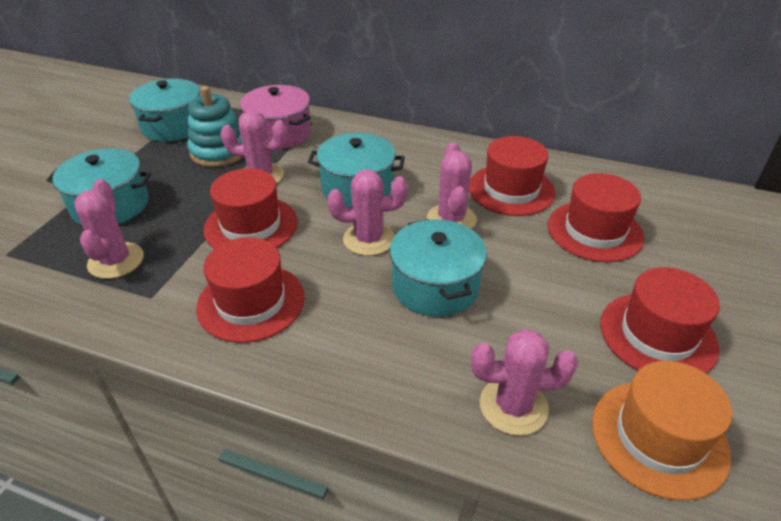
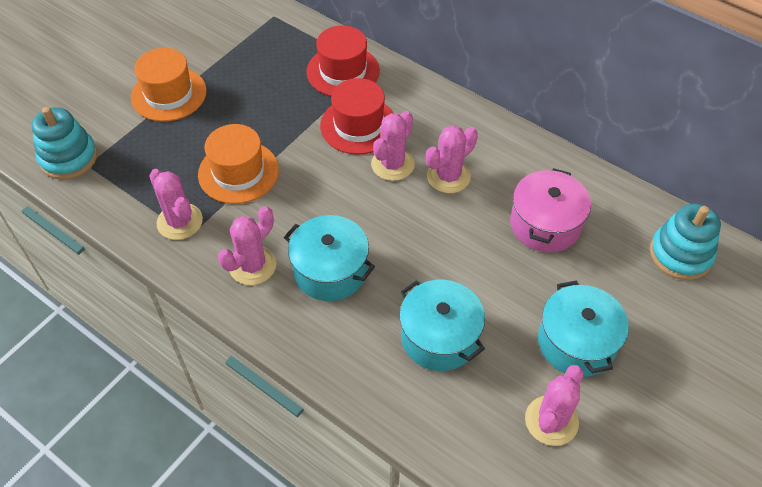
orange hat: 1 -> 2
red hat: 5 -> 2
turquoise pot: 4 -> 3
turquoise stacking toy: 1 -> 2

